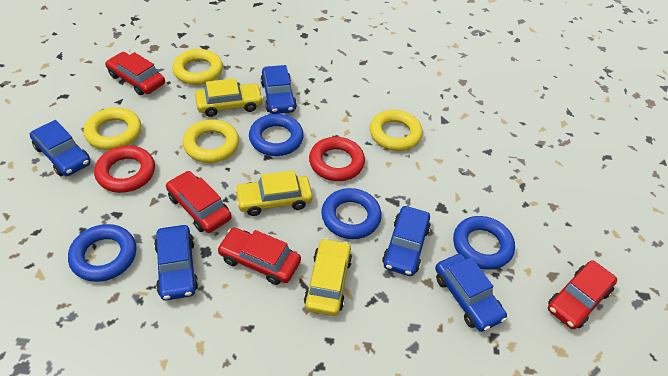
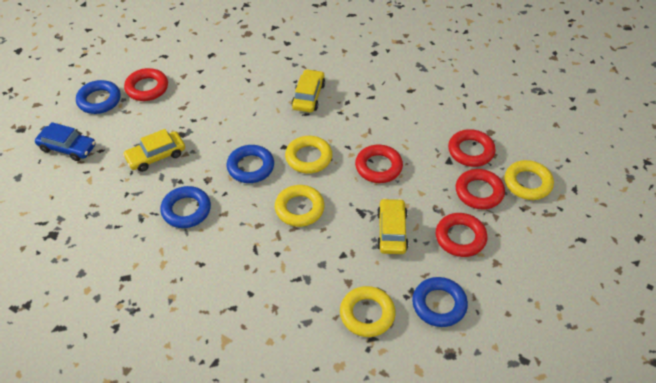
blue car: 5 -> 1
red car: 4 -> 0
red ring: 2 -> 5

